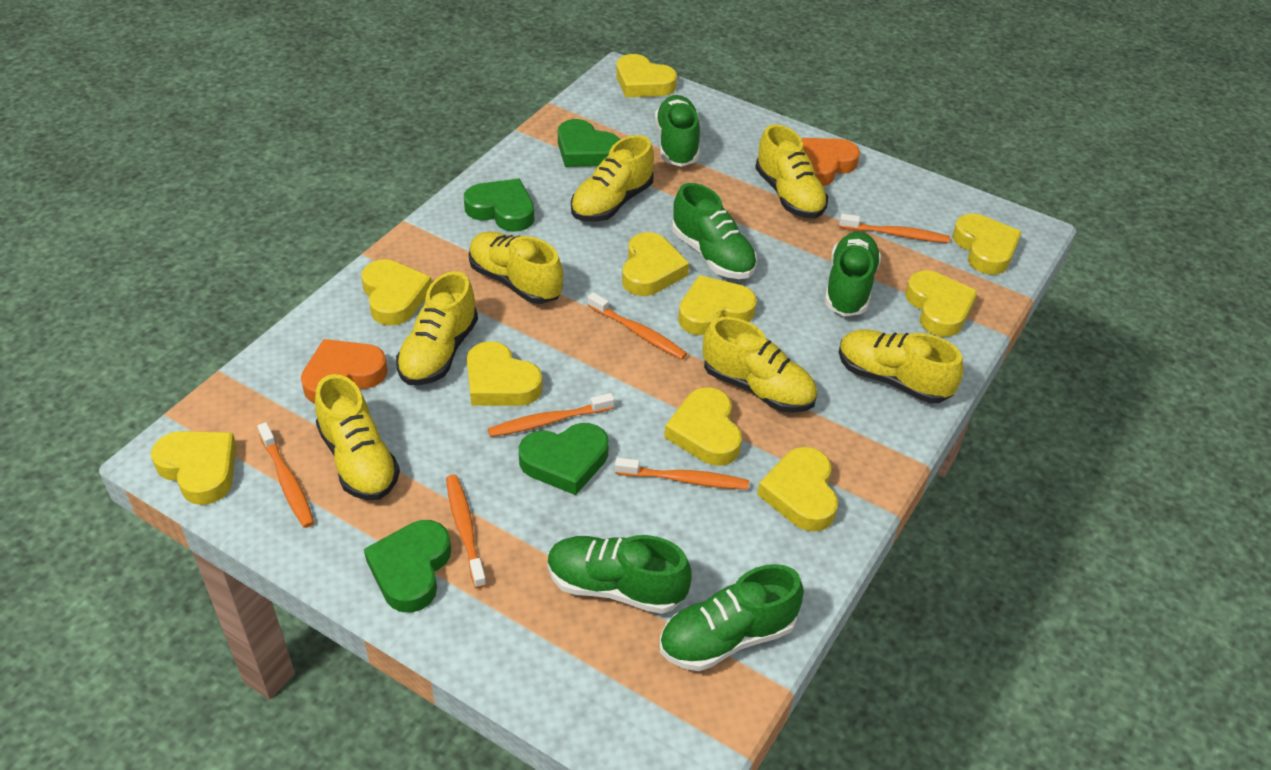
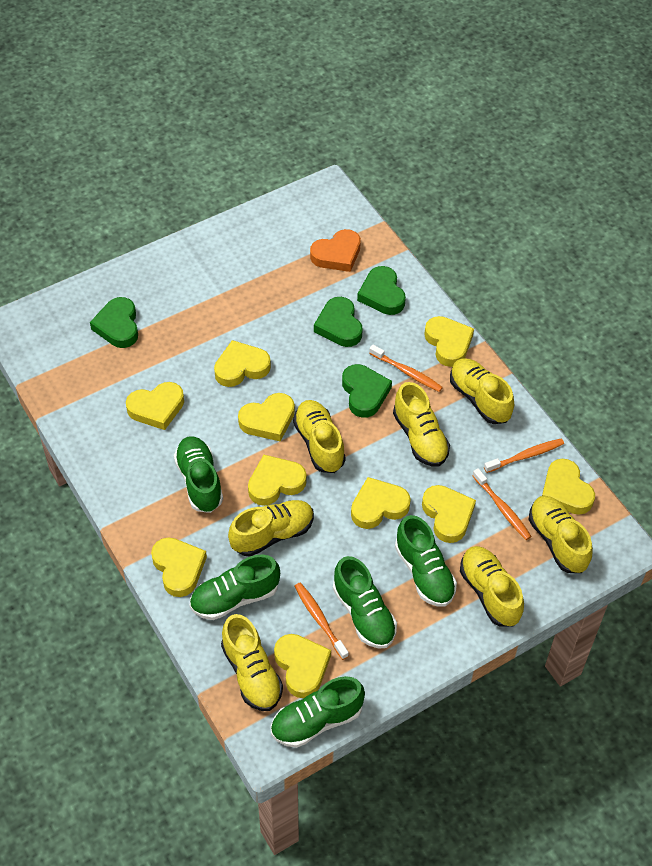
orange heart: 2 -> 1
orange toothbrush: 6 -> 4

